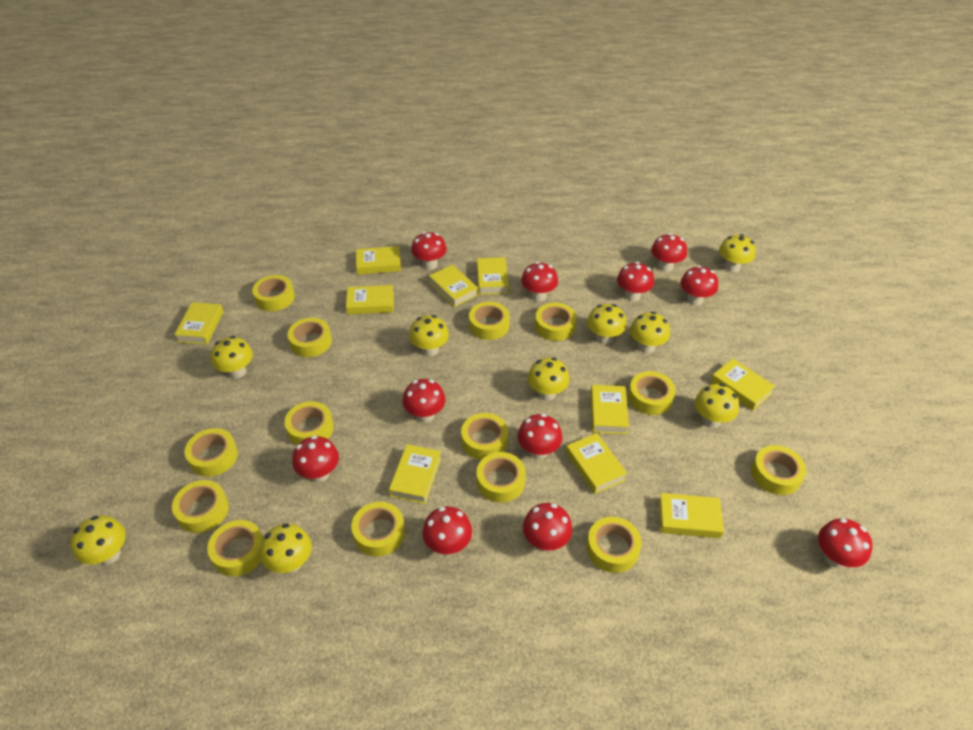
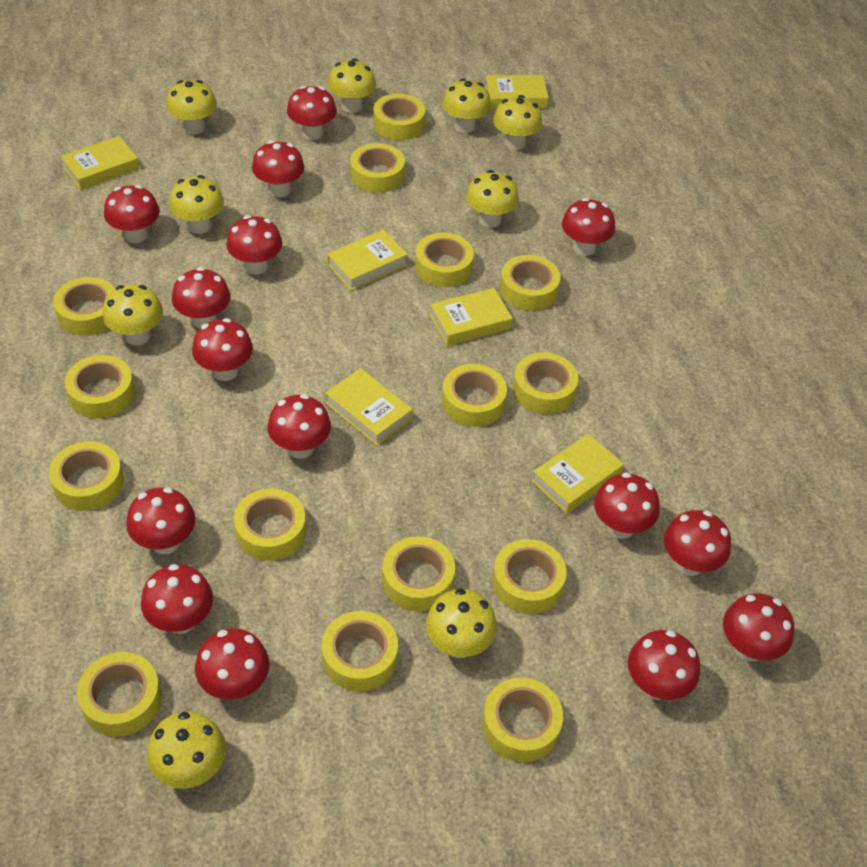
red mushroom: 11 -> 15
yellow book: 10 -> 6
yellow tape: 14 -> 15

